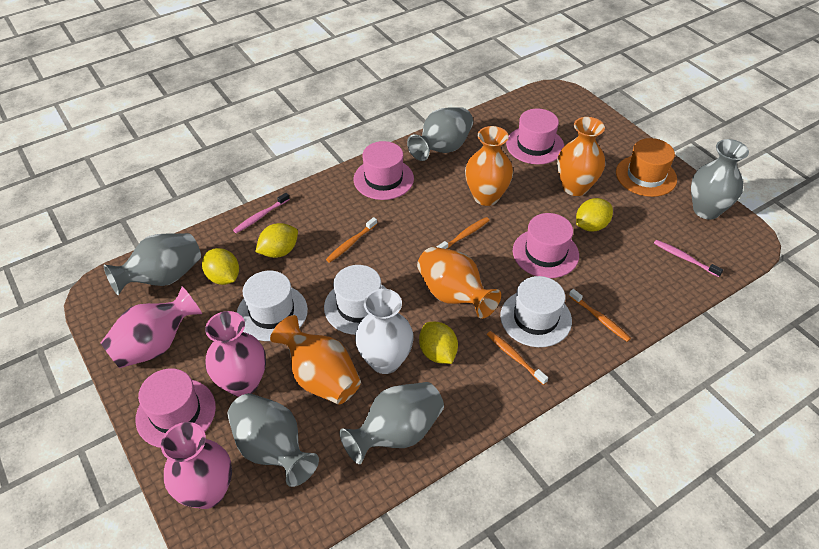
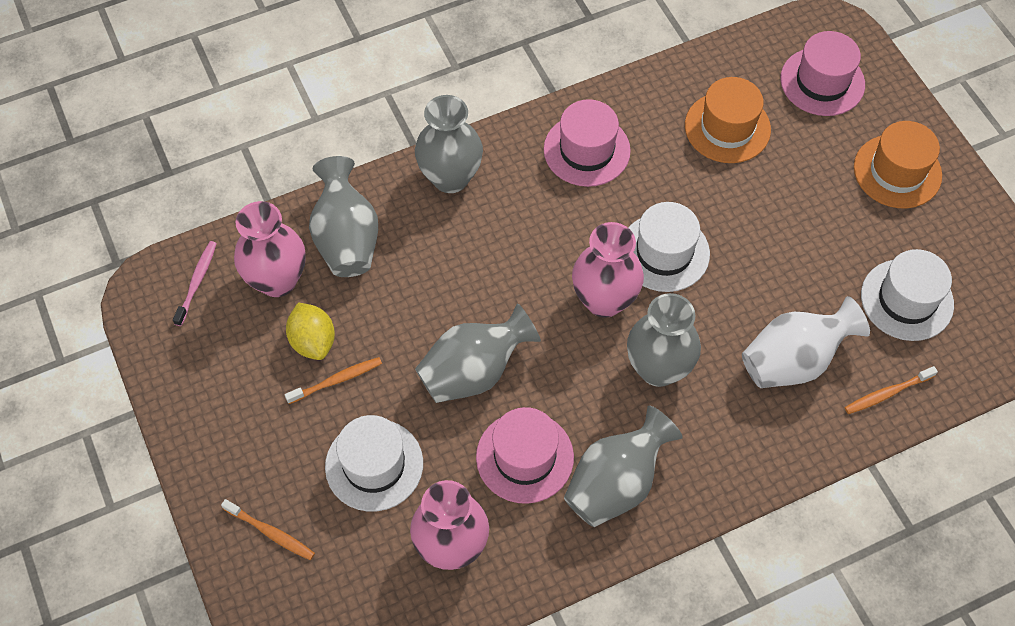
orange hat: 1 -> 2
orange toothbrush: 4 -> 3
orange vase: 4 -> 0
pink hat: 4 -> 3
pink toothbrush: 2 -> 1
yellow lemon: 4 -> 1

